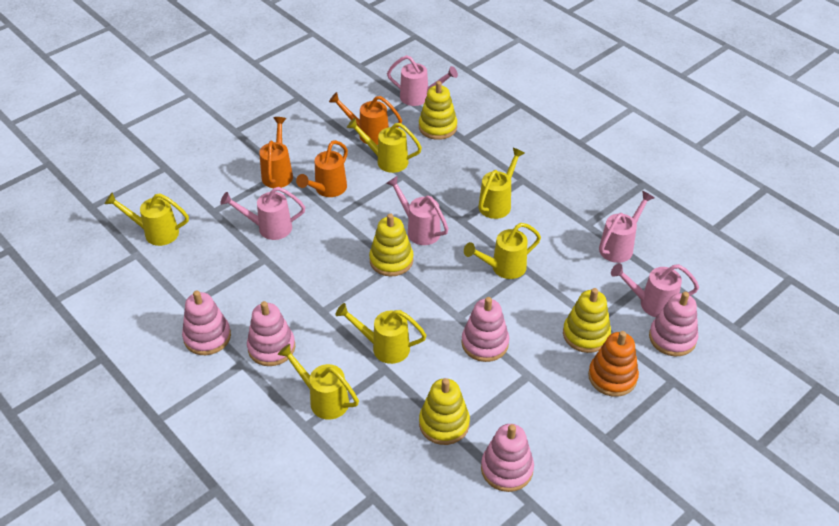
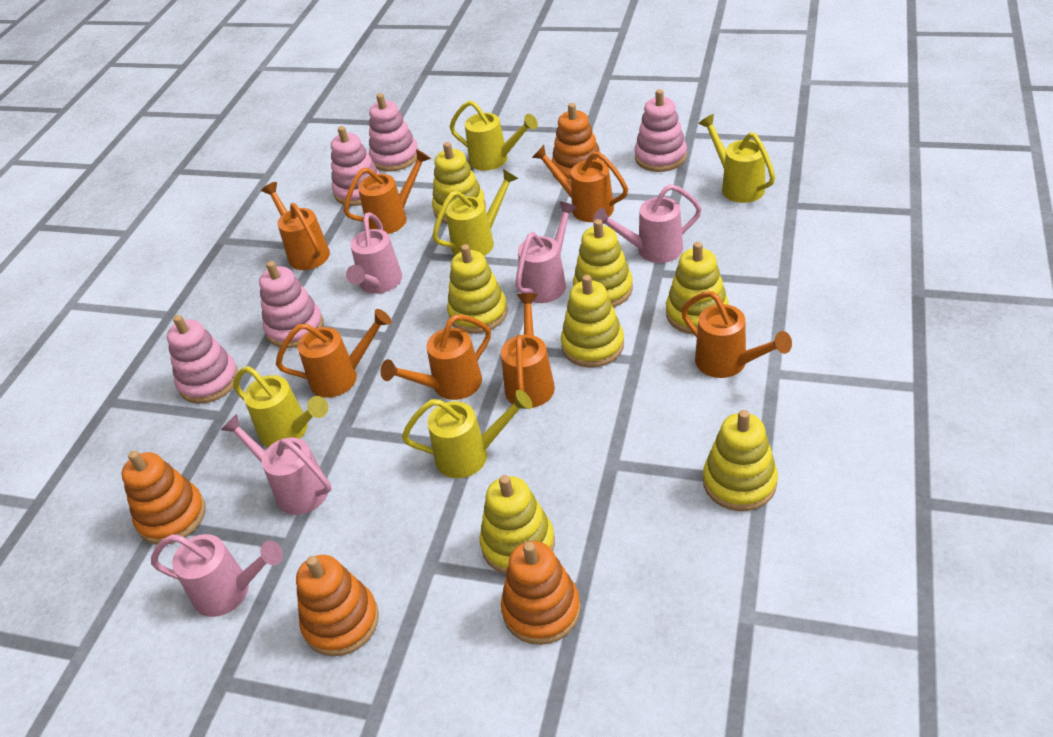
orange stacking toy: 1 -> 4
orange watering can: 3 -> 7
yellow stacking toy: 4 -> 7
yellow watering can: 6 -> 5

